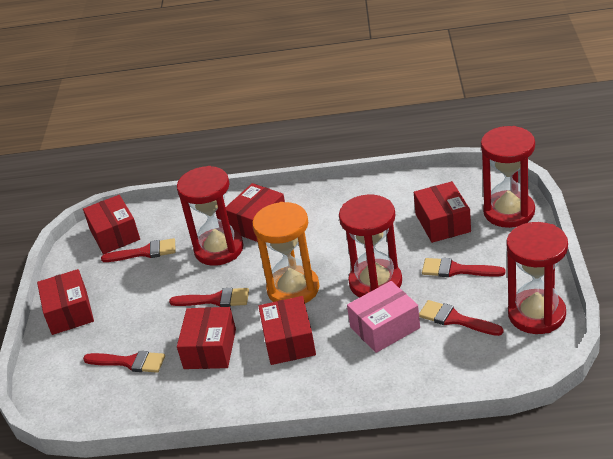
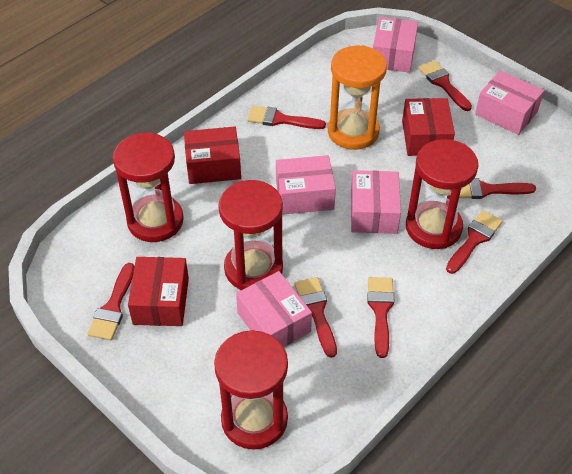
pink box: 1 -> 5
red box: 6 -> 3
red brush: 5 -> 7

